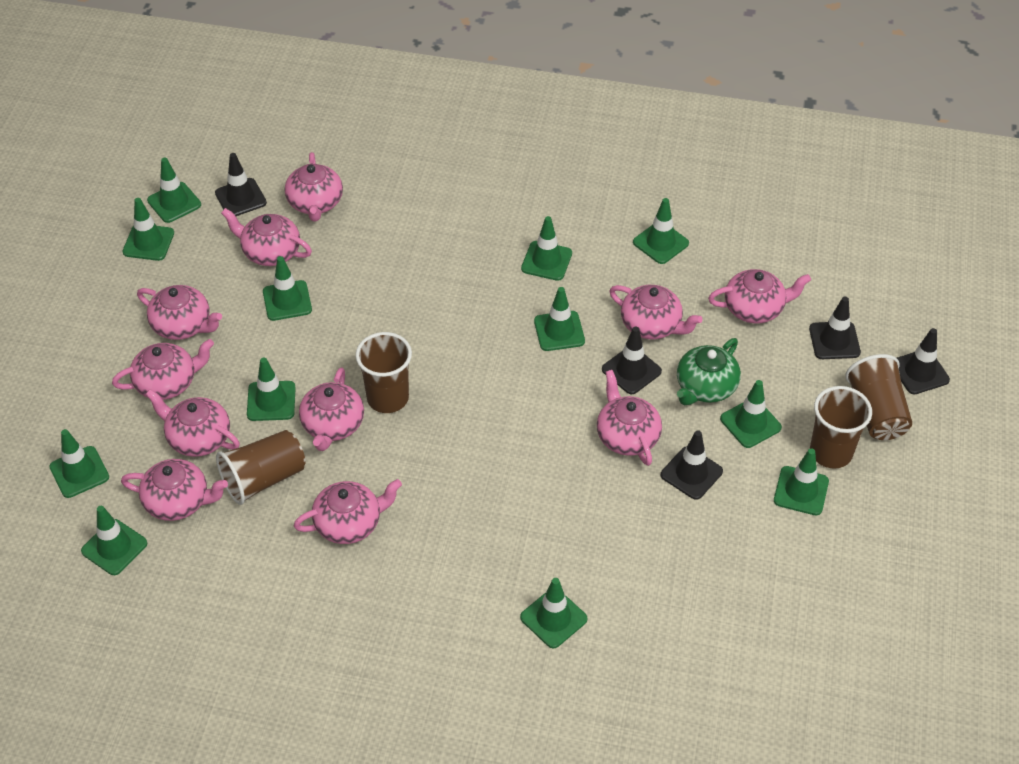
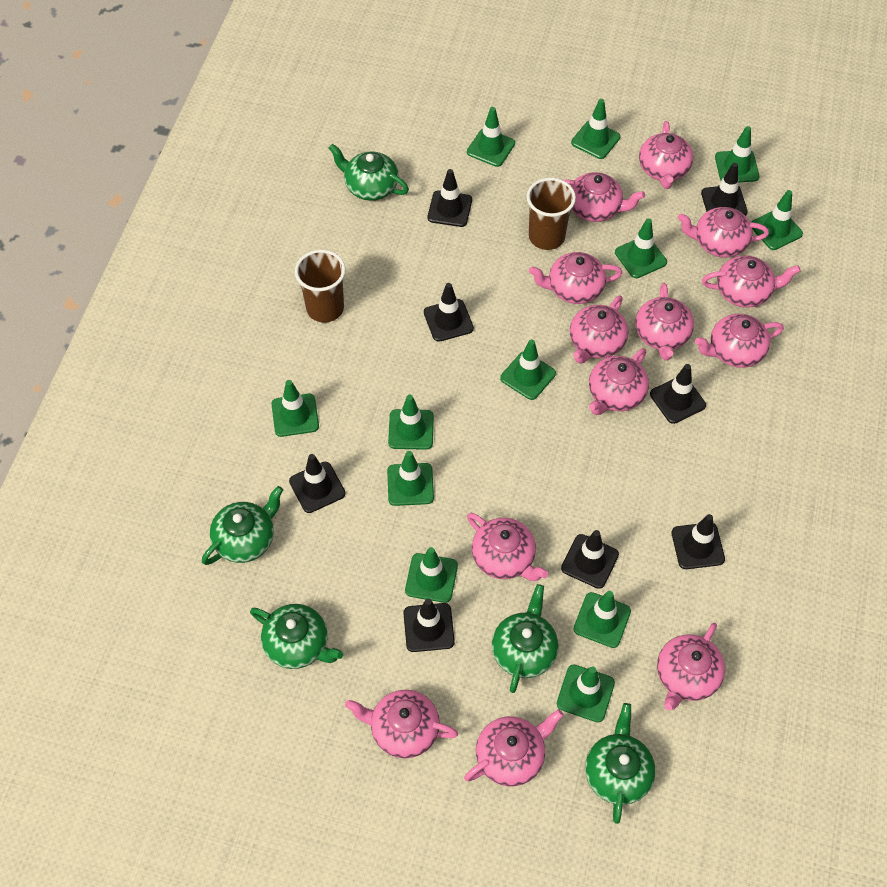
black traffic cone: 5 -> 8
brown cup: 4 -> 2
green teapot: 1 -> 5
pink teapot: 11 -> 13

